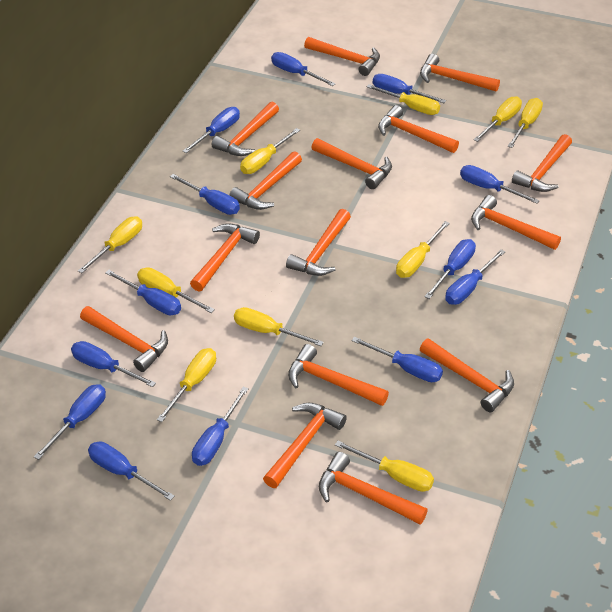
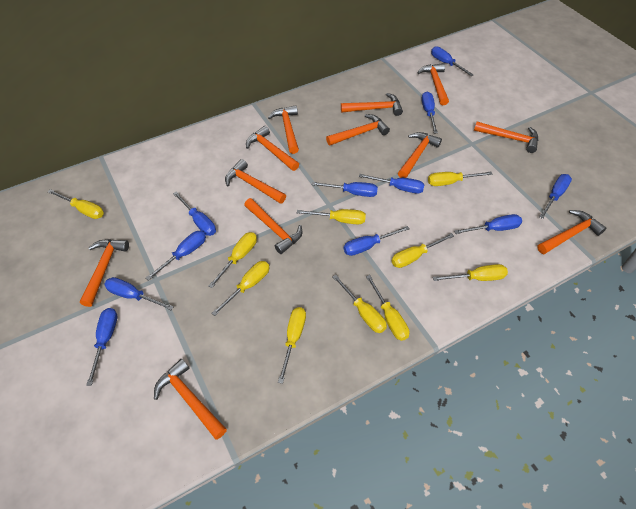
blue screwdriver: 13 -> 11
orange hammer: 15 -> 12

